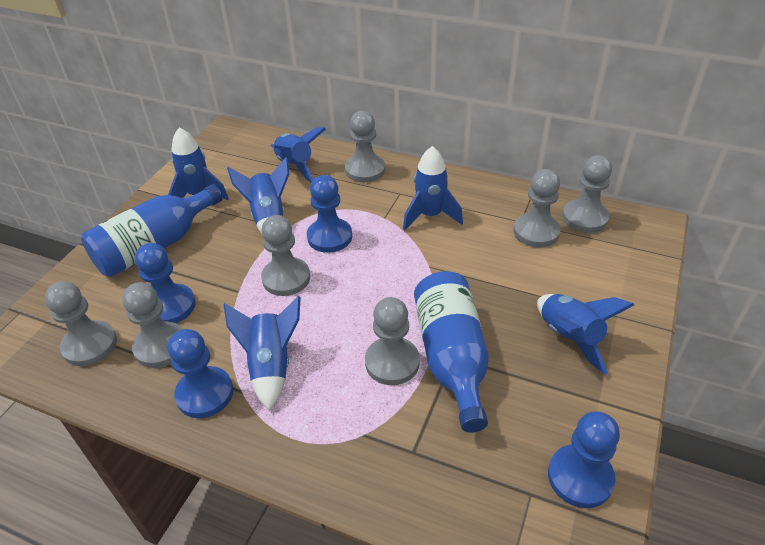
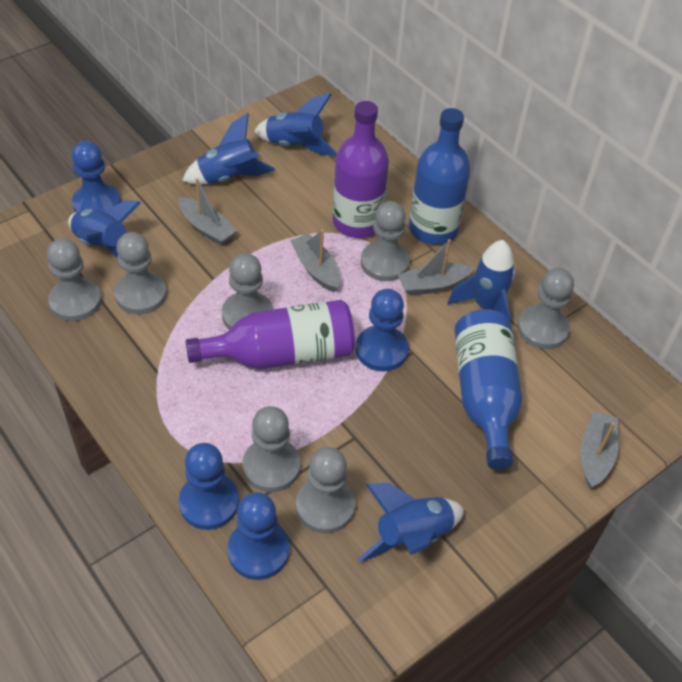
blue rocket: 6 -> 5
grey boat: 0 -> 4
purple bottle: 0 -> 2

